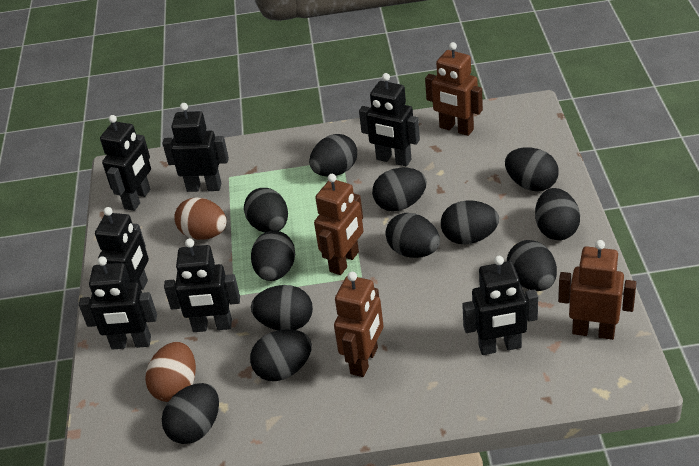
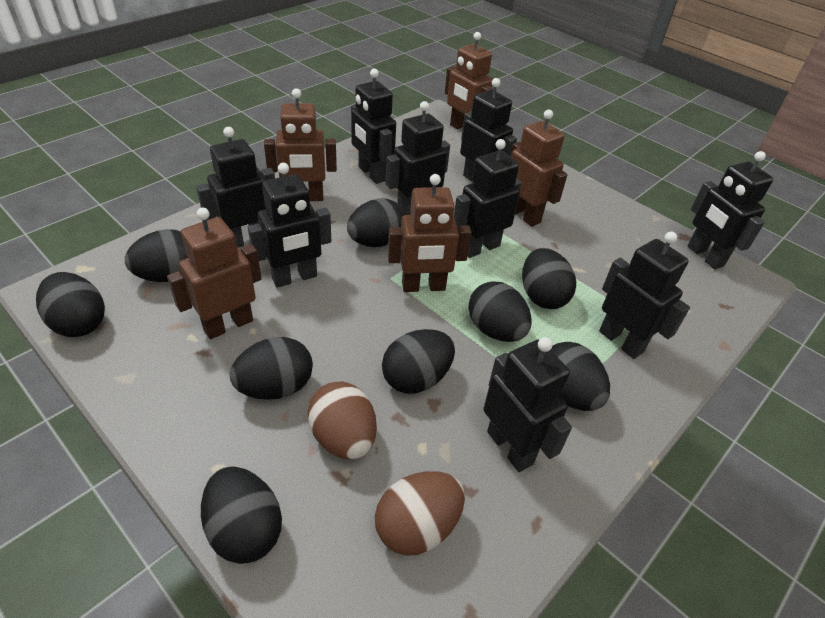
black egg: 12 -> 9
black robot: 7 -> 9
brown robot: 4 -> 5

